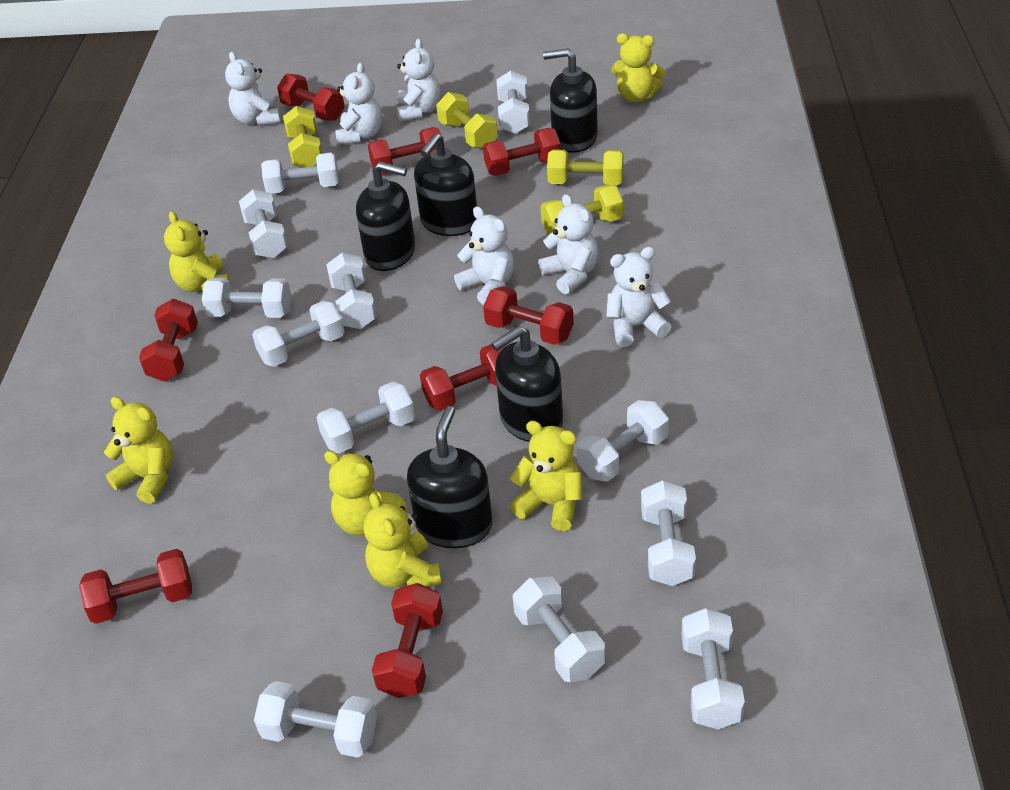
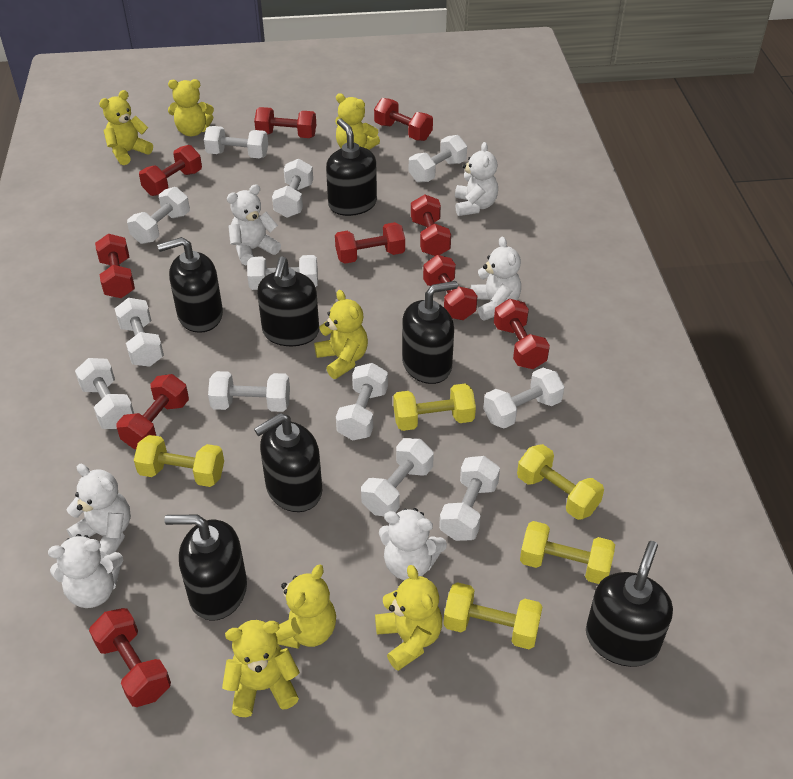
black soap dispenser: 5 -> 7
red dumbbell: 8 -> 10
yellow dumbbell: 4 -> 5
yellow teddy bear: 6 -> 7

